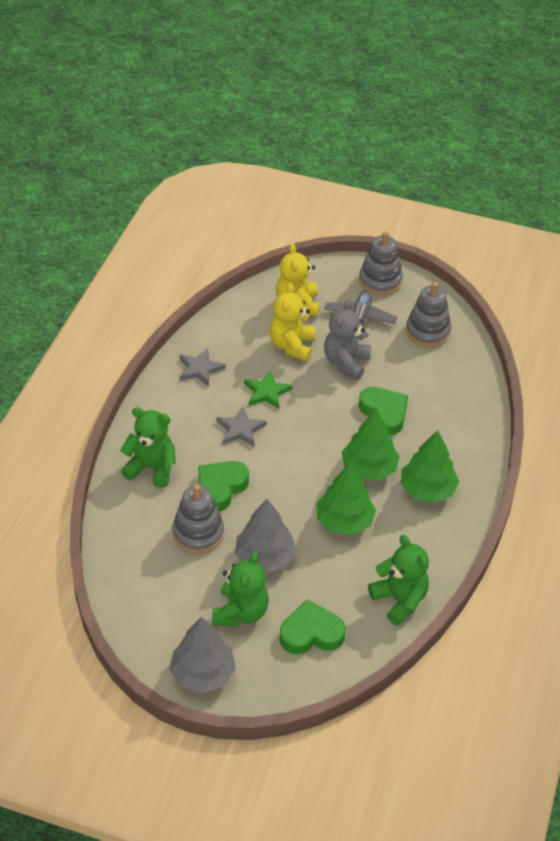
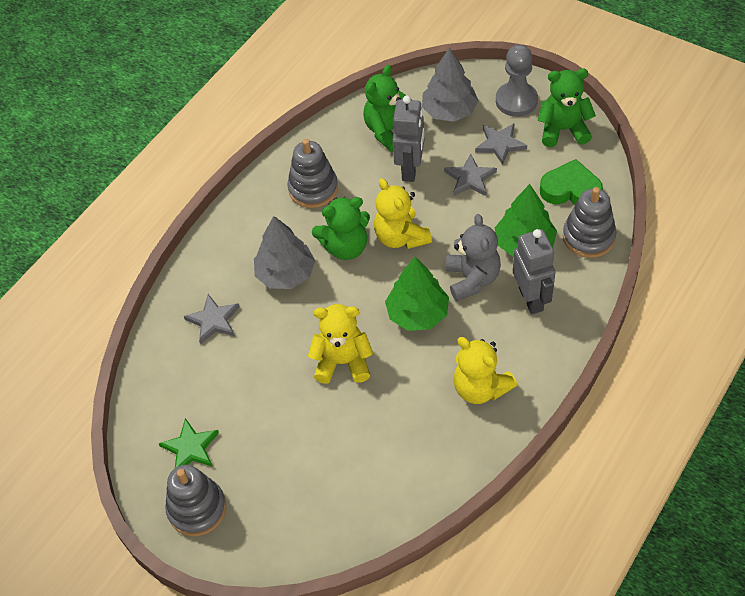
green heart: 3 -> 1
green tree: 3 -> 2
grey pawn: 0 -> 1
grey plane: 1 -> 0
grey robot: 0 -> 2
grey star: 2 -> 3
yellow teddy bear: 2 -> 3

